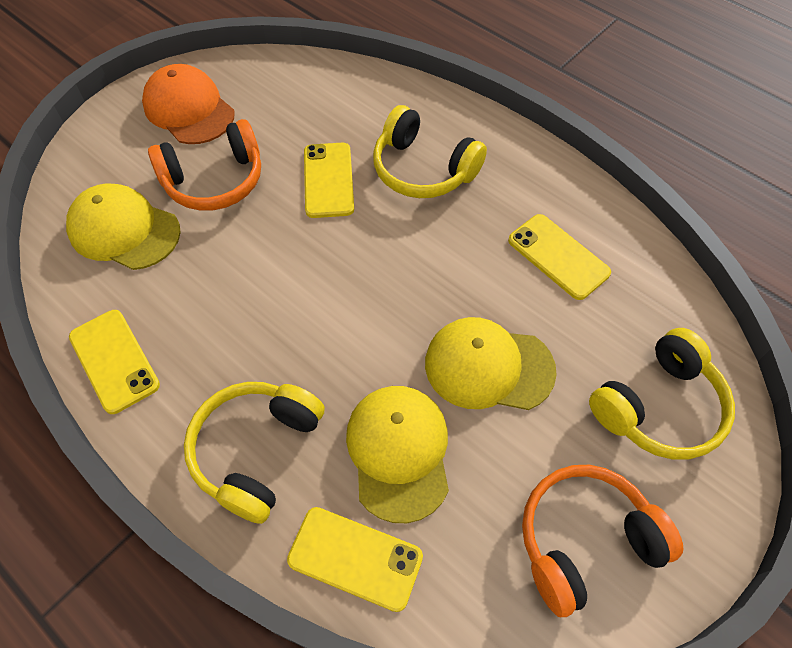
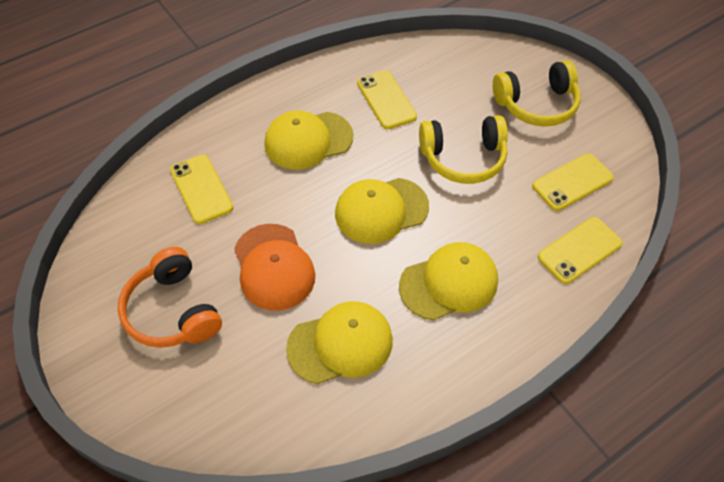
orange headphones: 2 -> 1
yellow cap: 3 -> 4
yellow headphones: 3 -> 2

